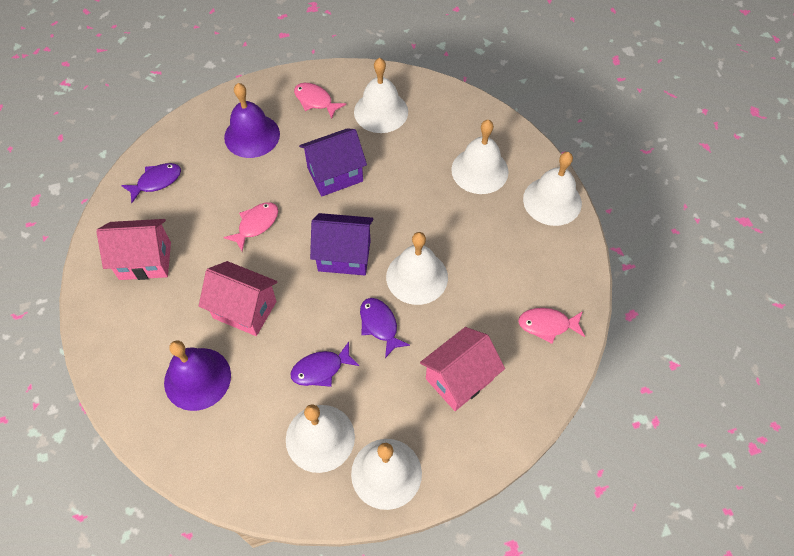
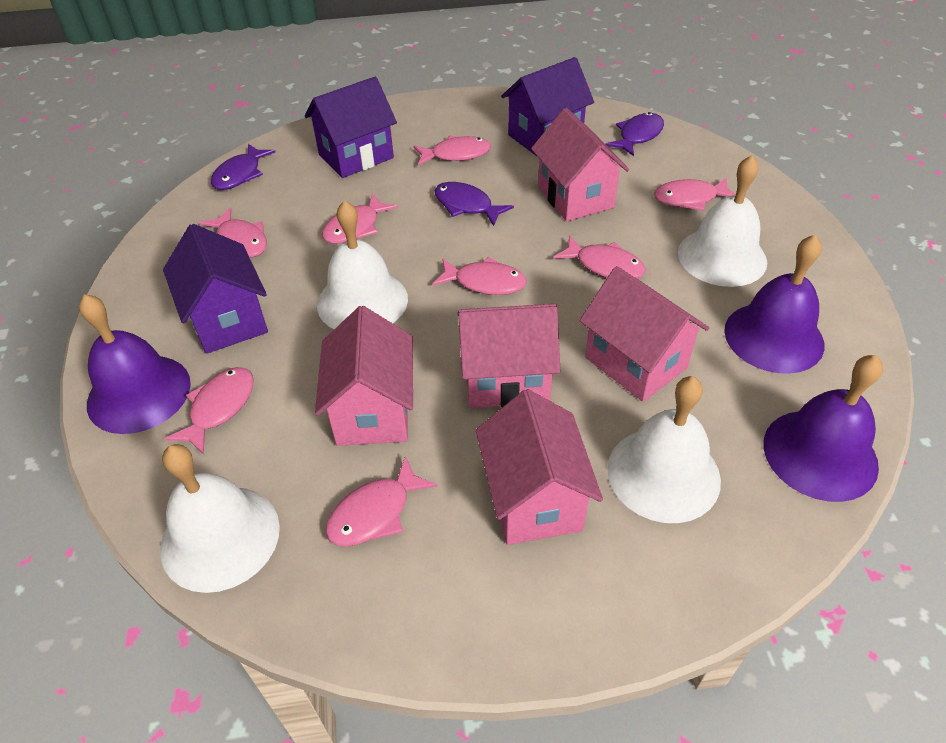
pink fish: 3 -> 8
pink house: 3 -> 5
purple bell: 2 -> 3
purple house: 2 -> 3
white bell: 6 -> 4

